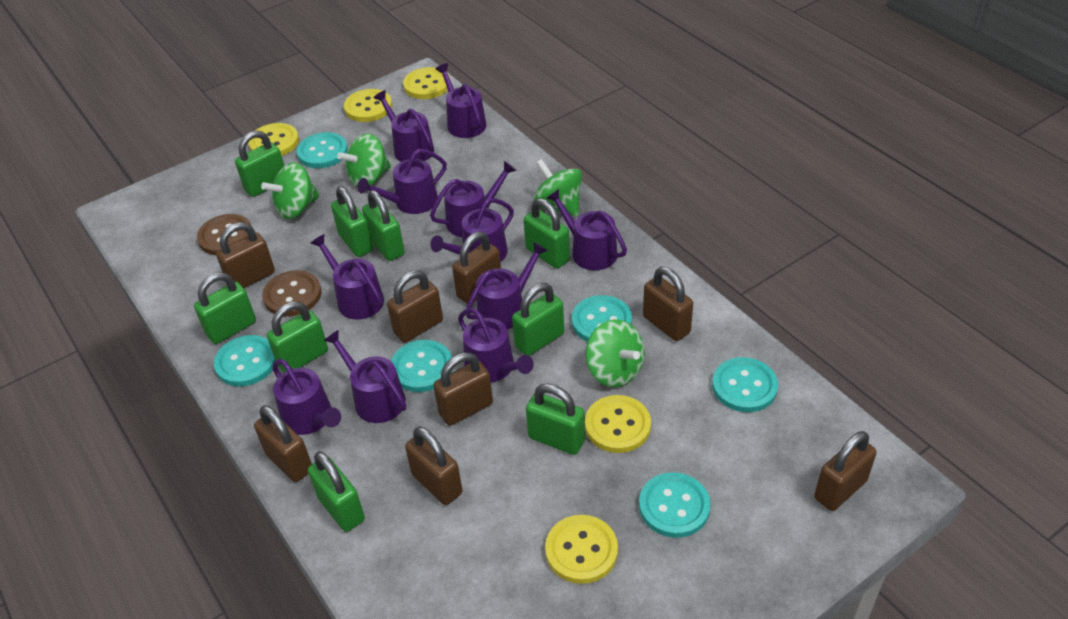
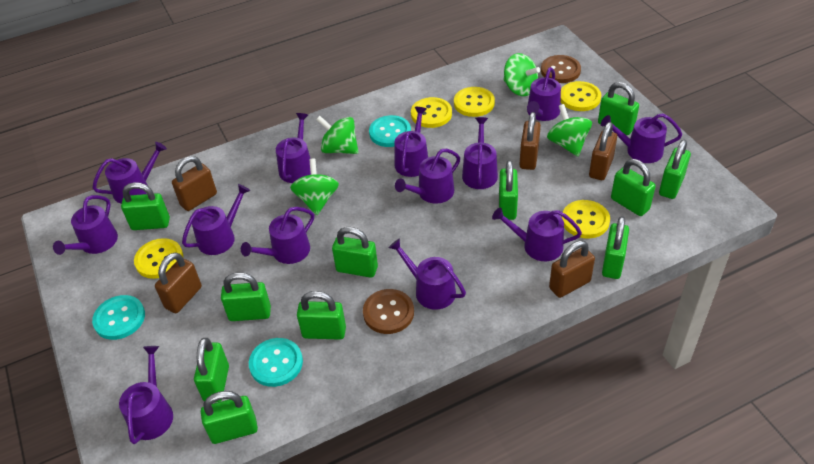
brown padlock: 8 -> 5
green padlock: 9 -> 11
purple watering can: 11 -> 13
turquoise button: 6 -> 3

